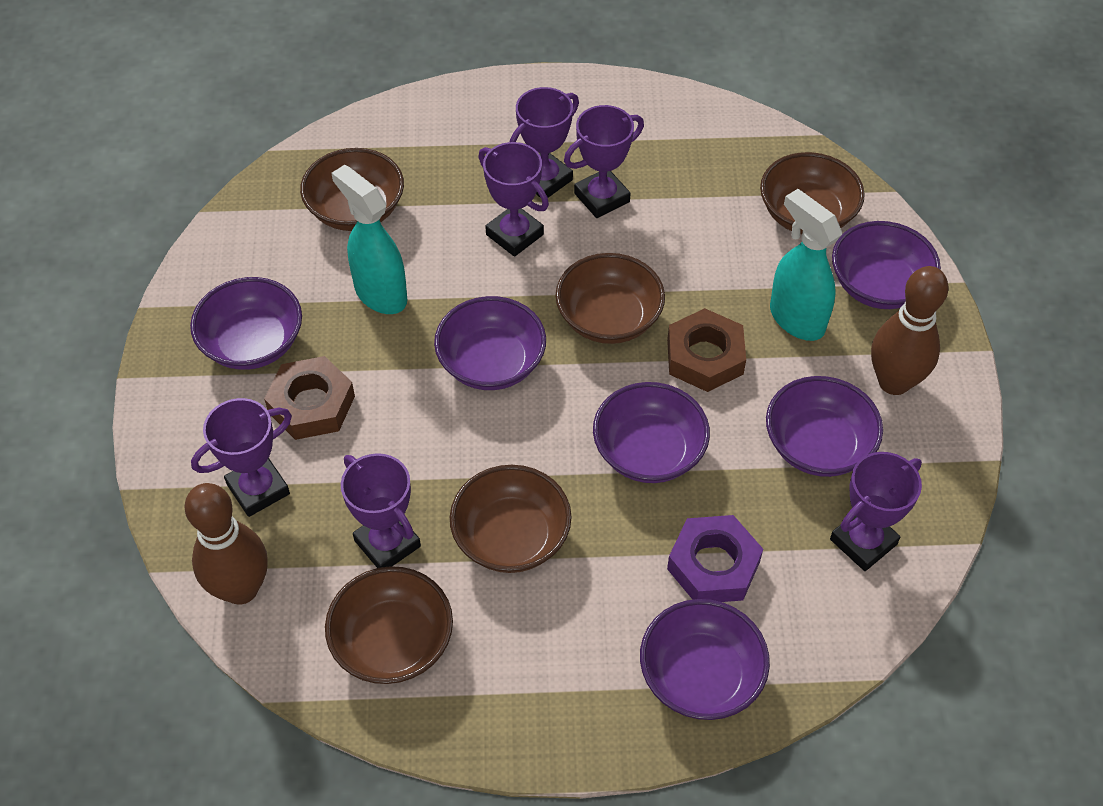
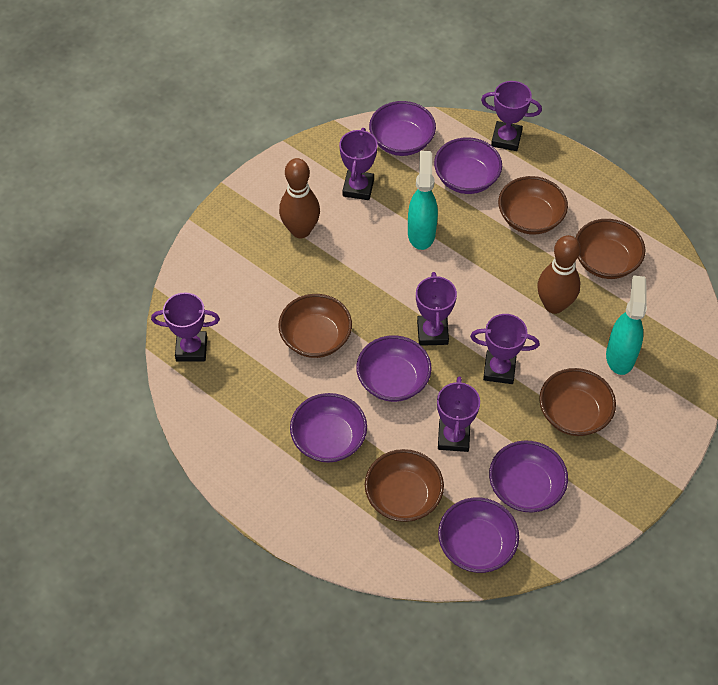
brown nut: 2 -> 0
purple nut: 1 -> 0

